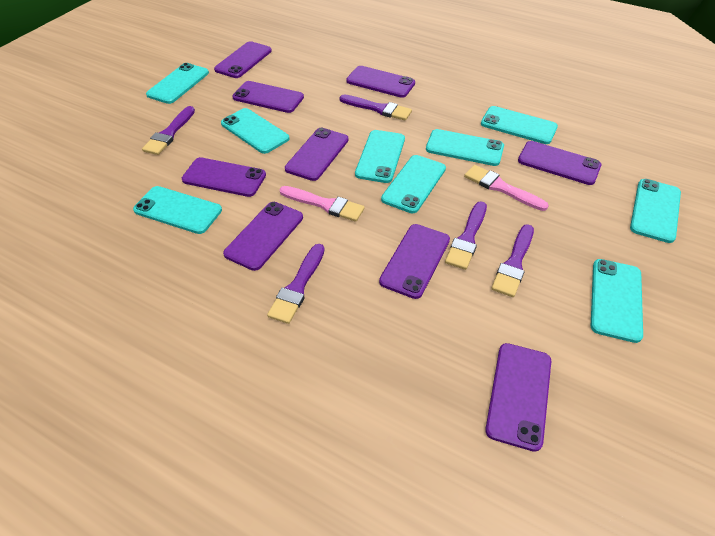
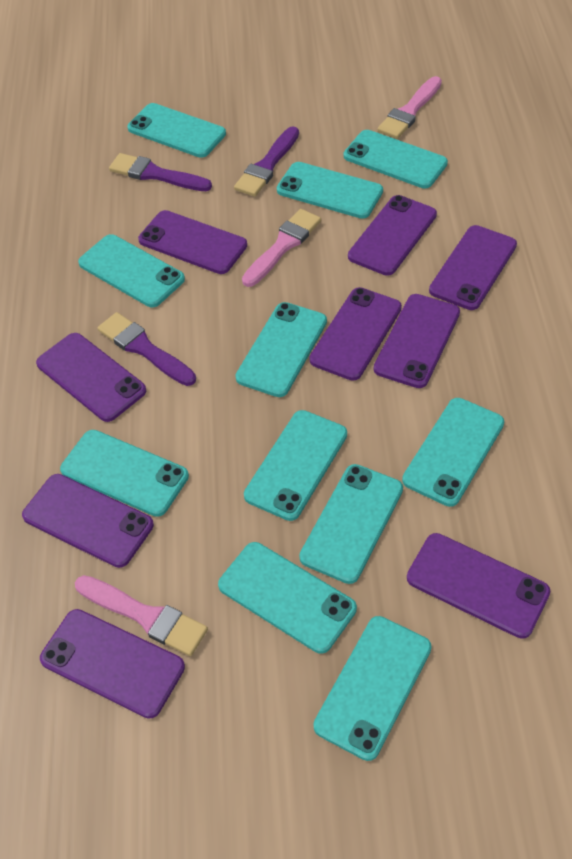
pink brush: 2 -> 3
purple brush: 5 -> 3
turquoise phone: 9 -> 11

